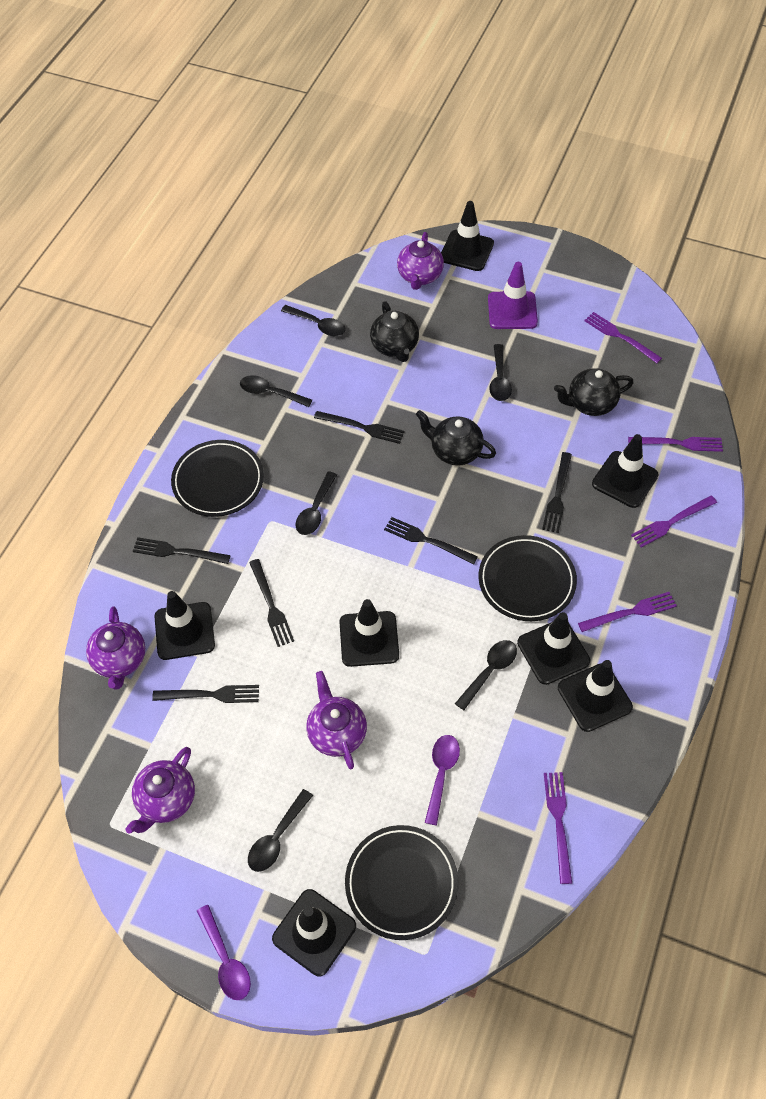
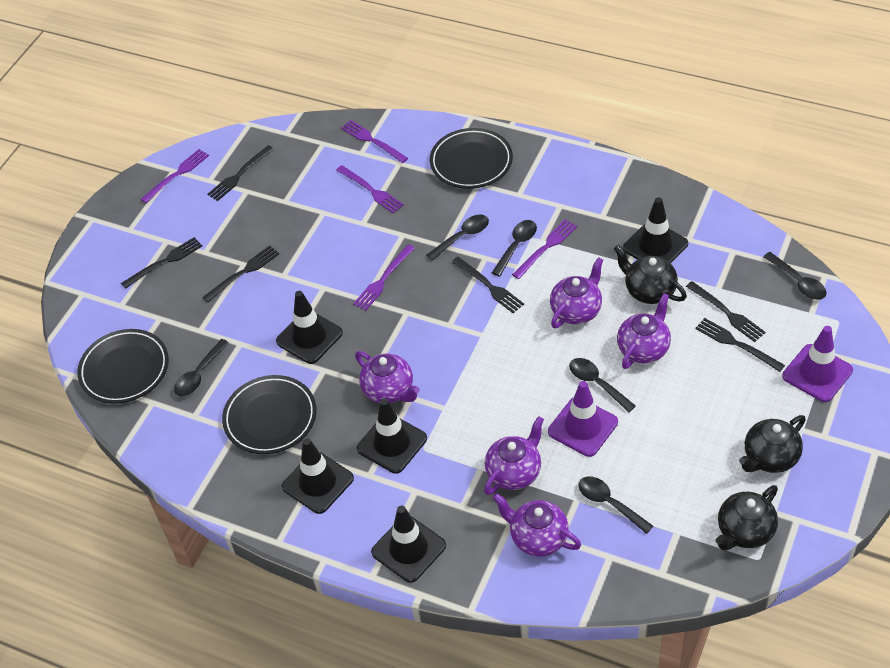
black traffic cone: 7 -> 5
purple spoon: 2 -> 0
purple teapot: 4 -> 5
purple traffic cone: 1 -> 2

